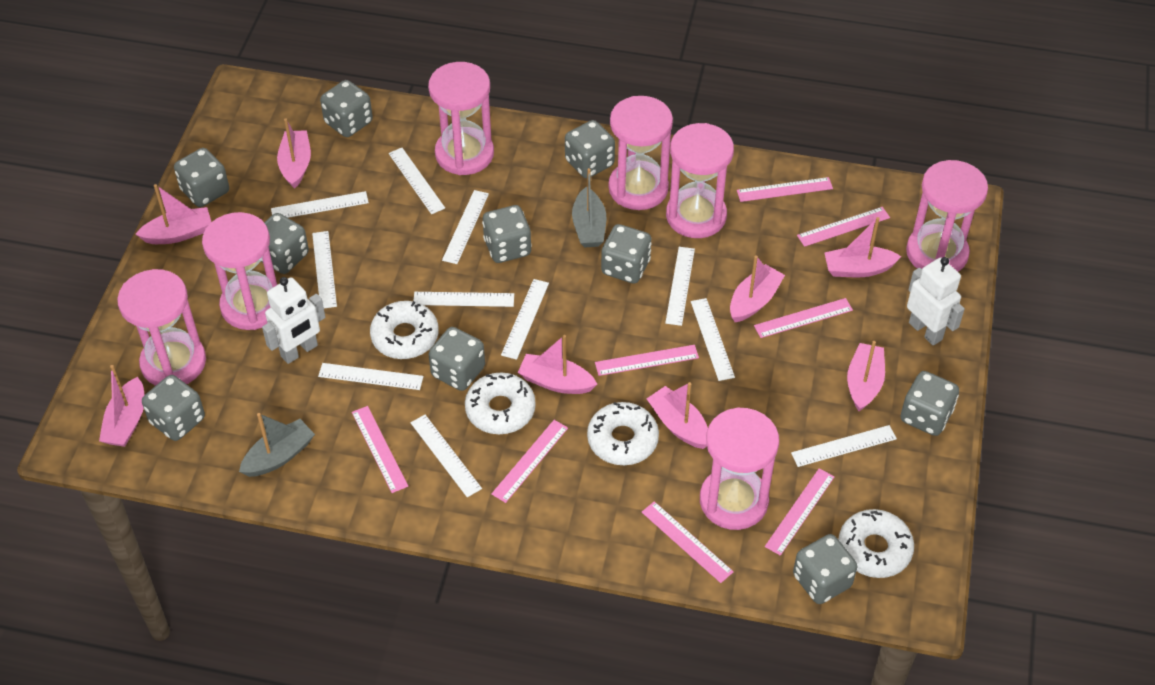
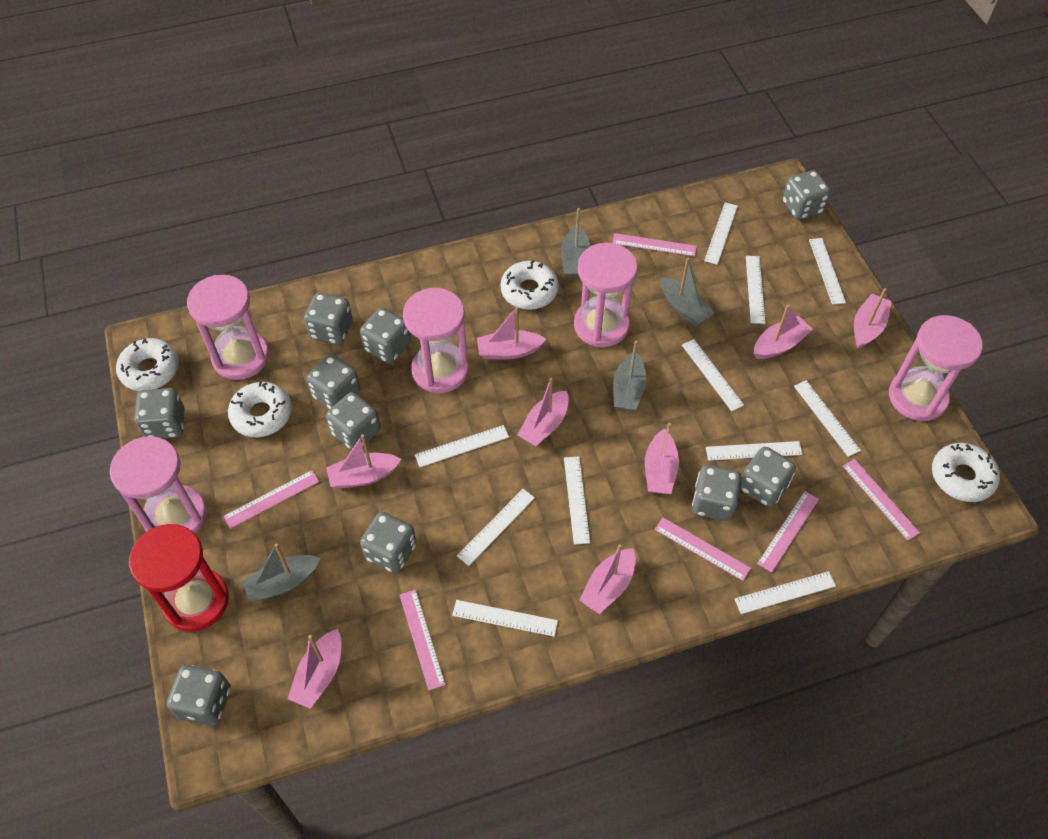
grey boat: 2 -> 4
pink hourglass: 7 -> 5
pink ruler: 8 -> 6
red hourglass: 0 -> 1
white robot: 2 -> 0

